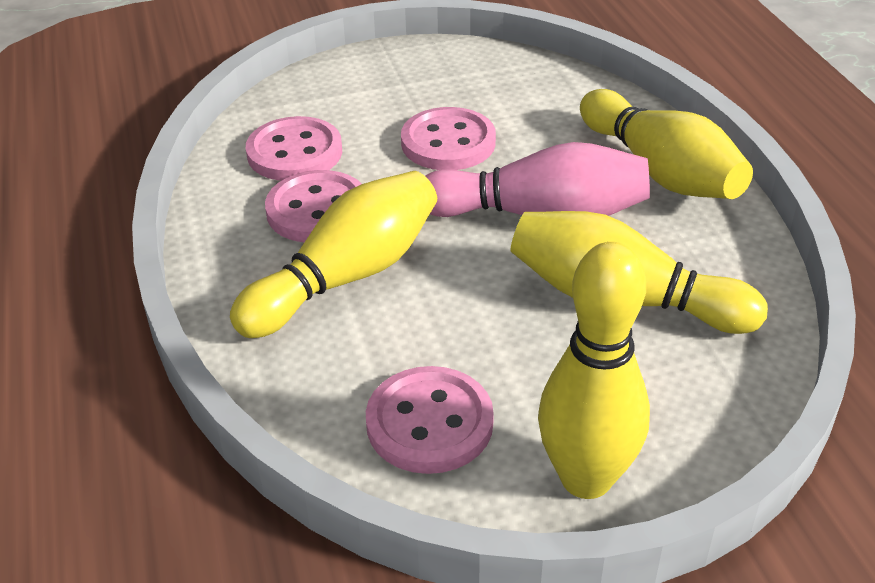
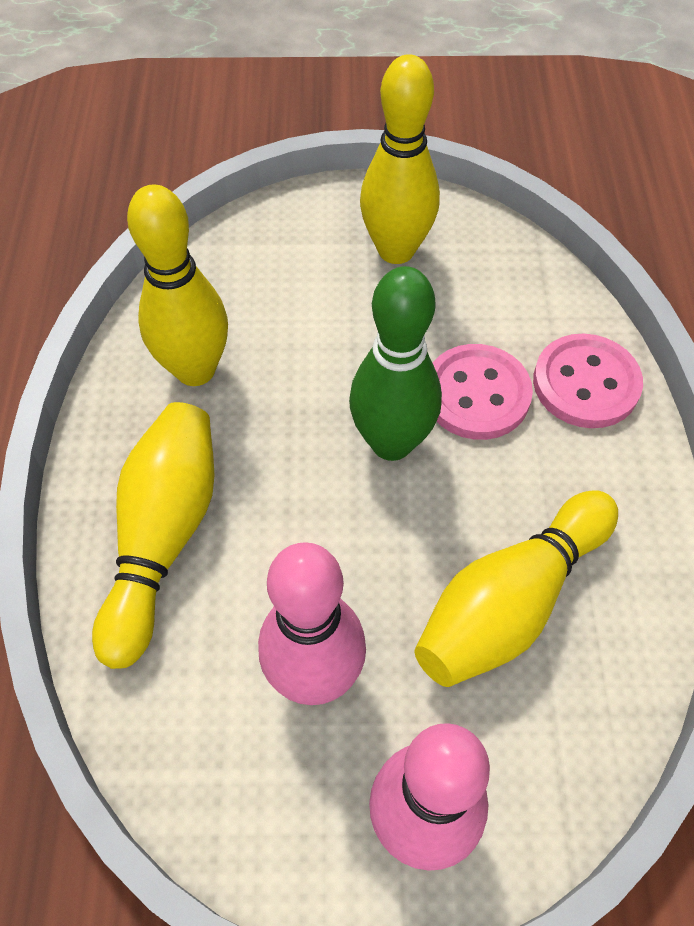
green bowling pin: 0 -> 1
pink bowling pin: 1 -> 2
pink button: 4 -> 2

